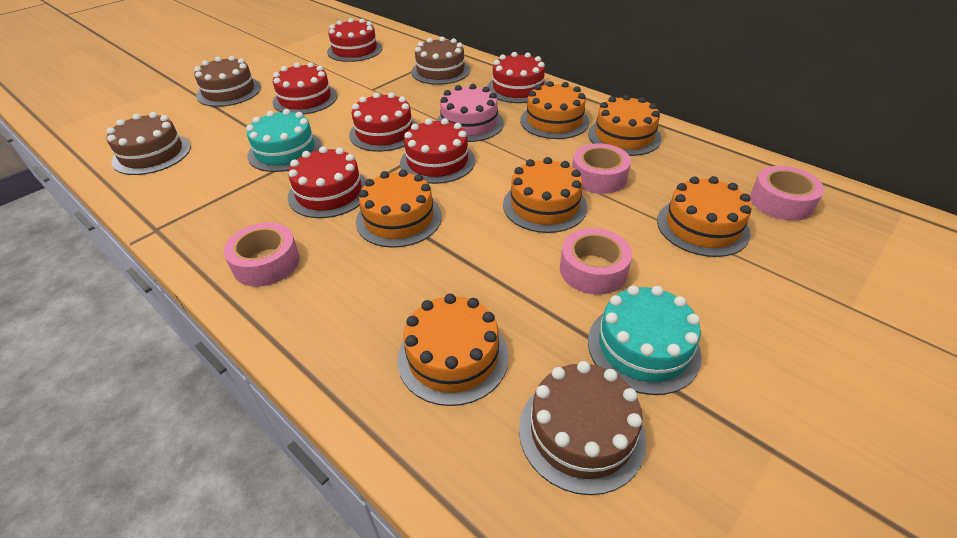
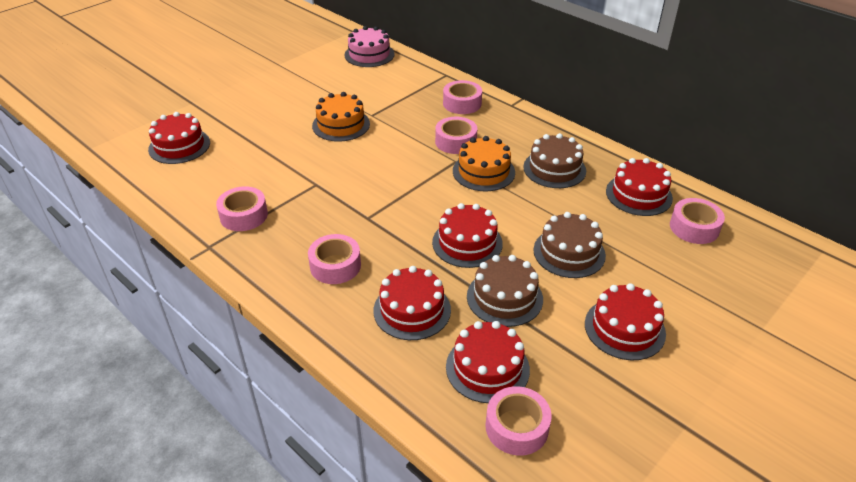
brown cake: 4 -> 3
orange cake: 6 -> 2
pink tape: 4 -> 6
turquoise cake: 2 -> 0

